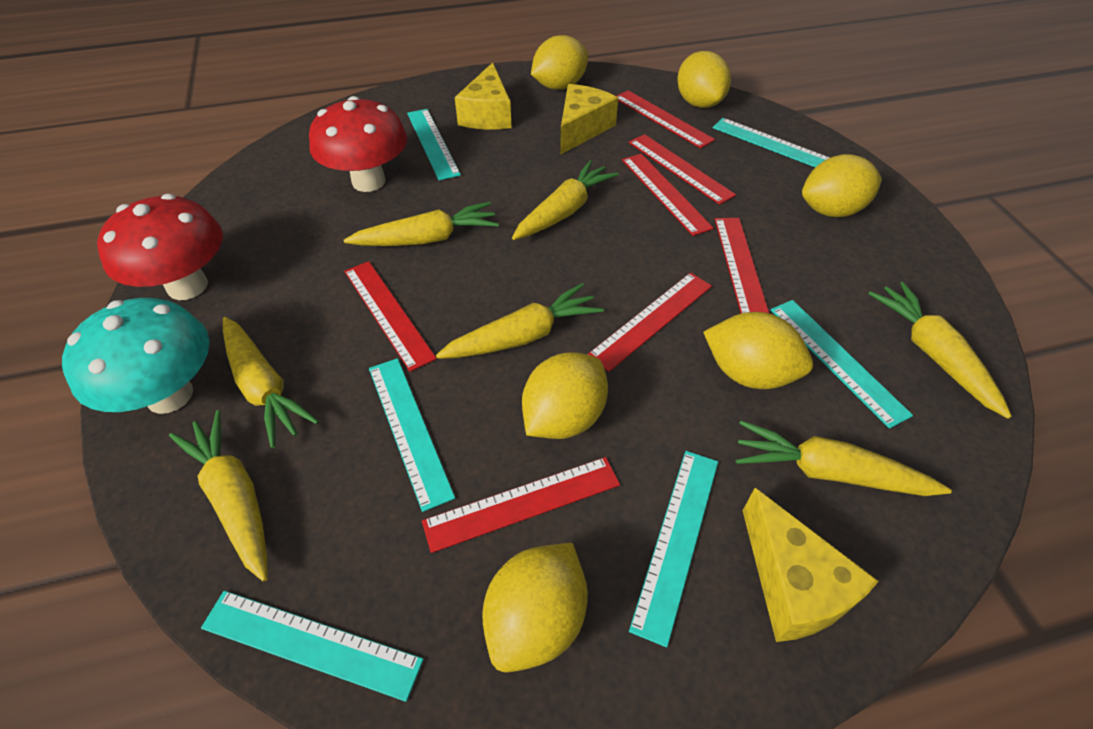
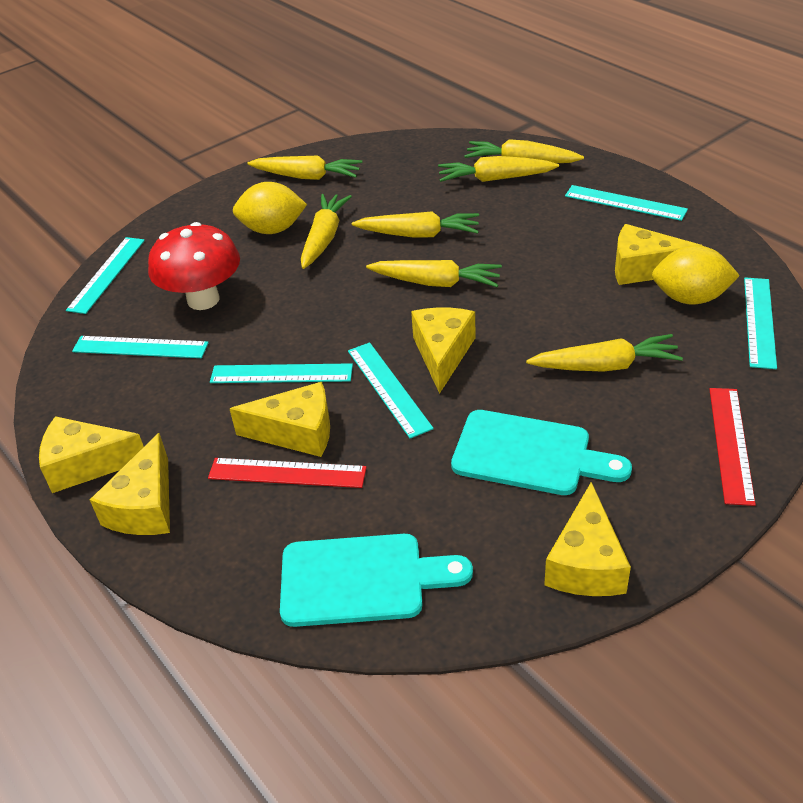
red mushroom: 2 -> 1
red ruler: 7 -> 2
turquoise cutting board: 0 -> 2
turquoise mushroom: 1 -> 0
yellow cheese: 3 -> 6
yellow lemon: 6 -> 2

